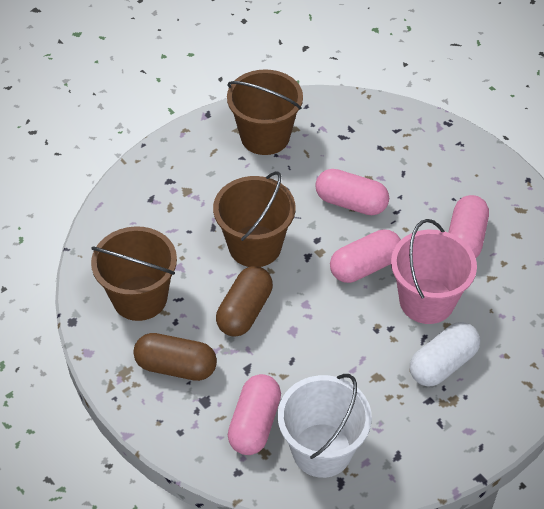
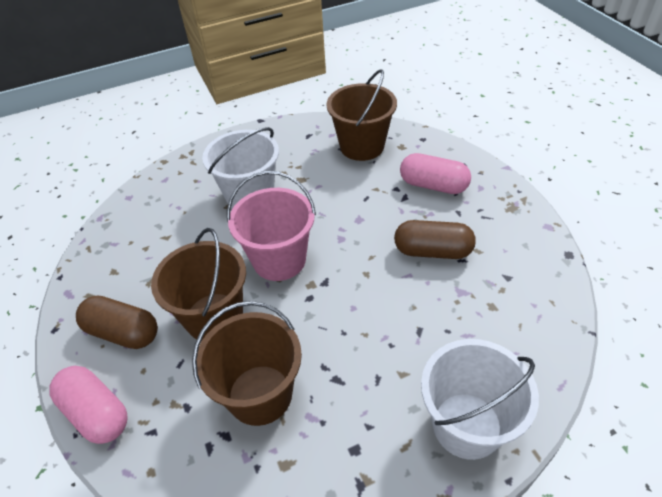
pink capsule: 4 -> 2
white bucket: 1 -> 2
white capsule: 1 -> 0

